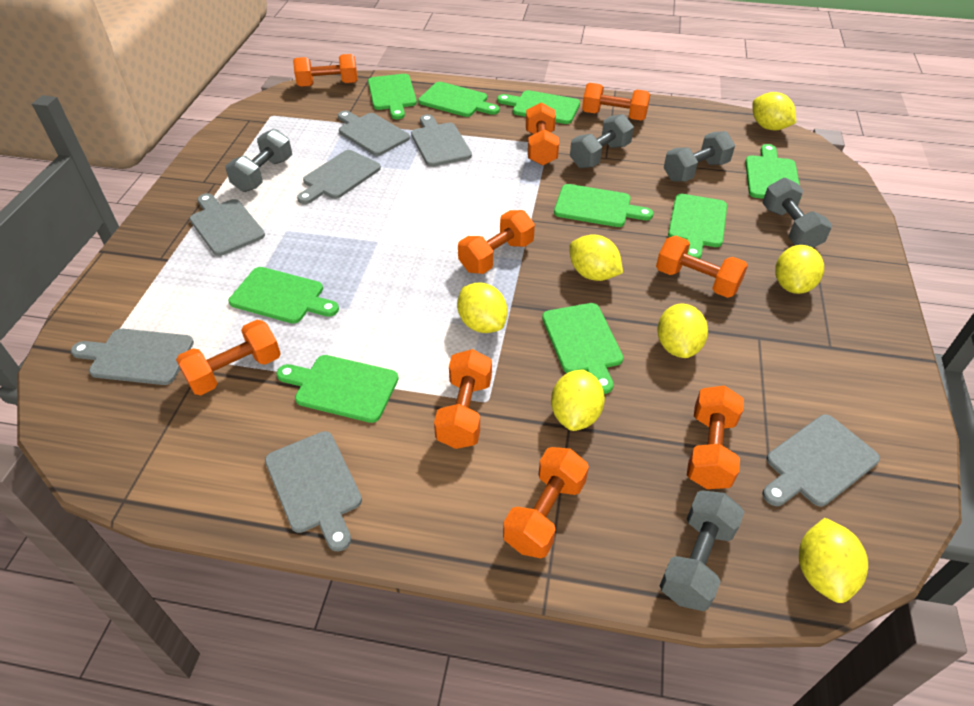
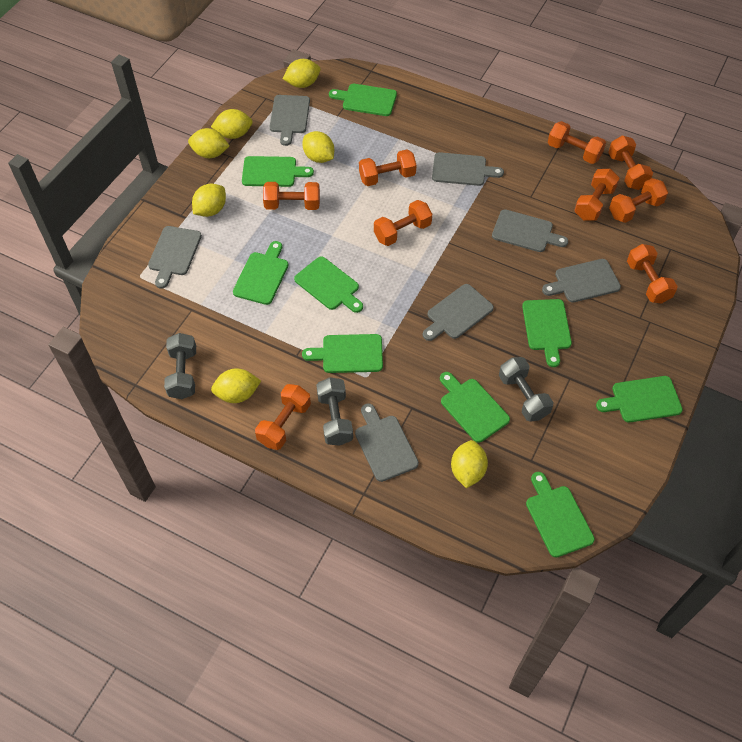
grey dumbbell: 5 -> 3

